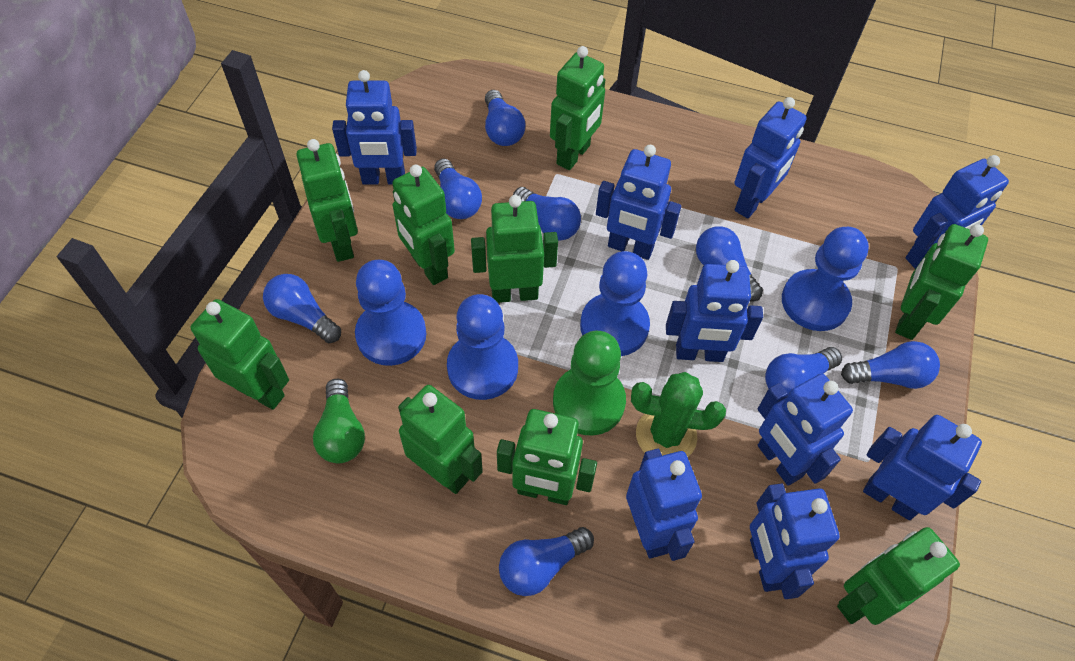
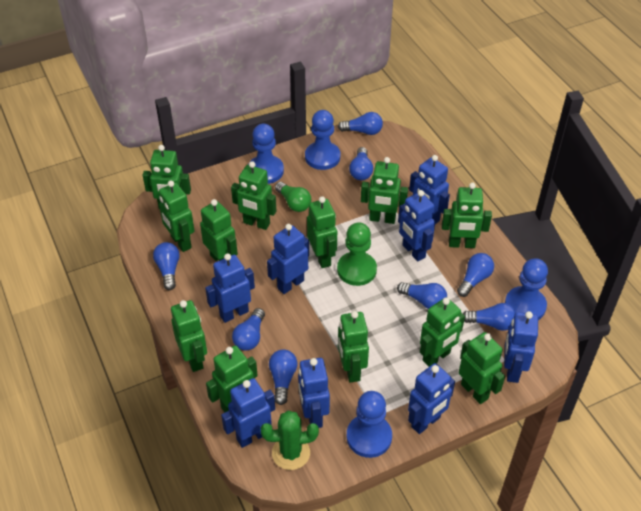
blue robot: 9 -> 8
green robot: 9 -> 12

